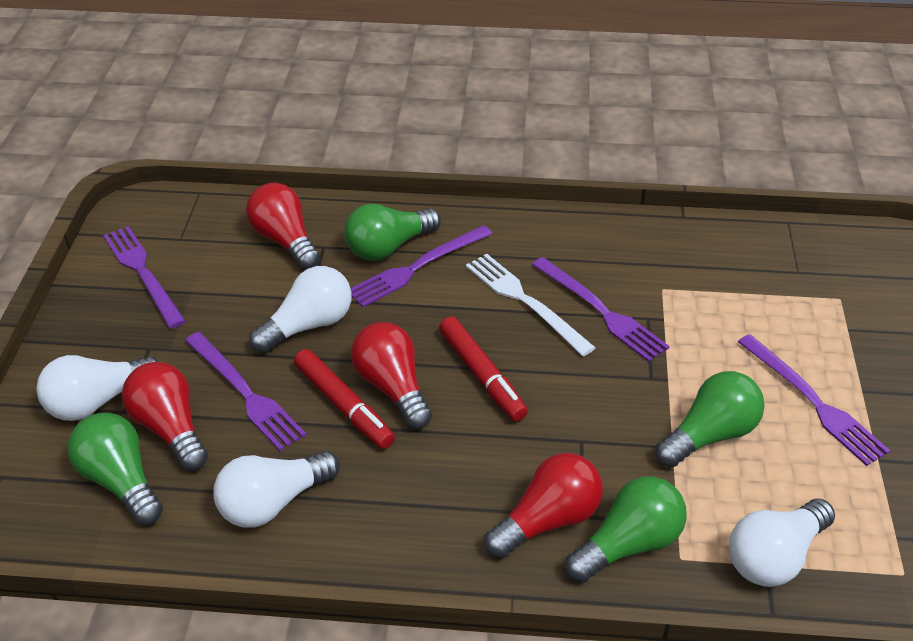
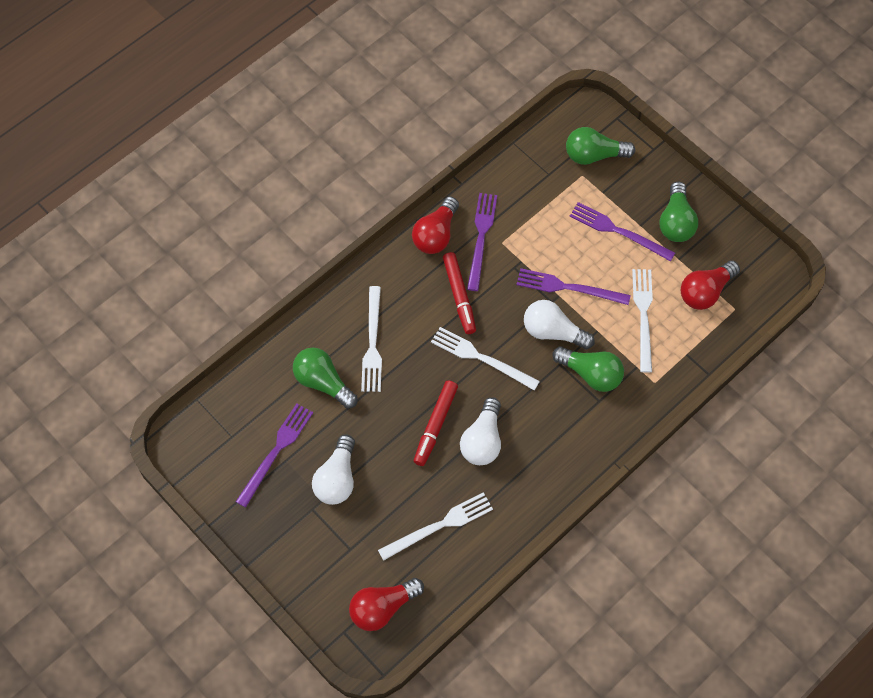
purple fork: 5 -> 4
red light bulb: 4 -> 3
white fork: 1 -> 4
white light bulb: 4 -> 3

